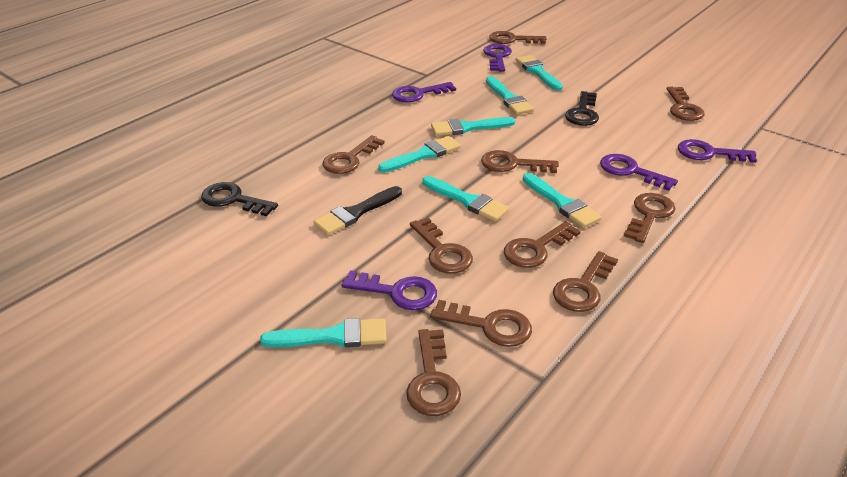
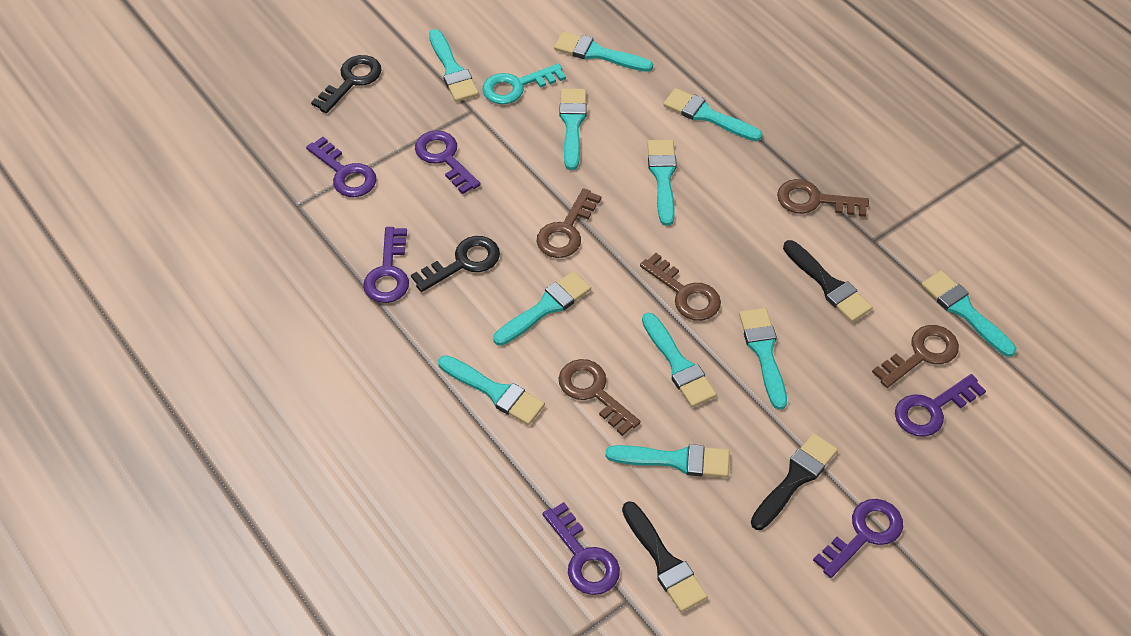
black brush: 1 -> 3
brown key: 10 -> 5
purple key: 5 -> 6
turquoise brush: 7 -> 11
turquoise key: 0 -> 1

